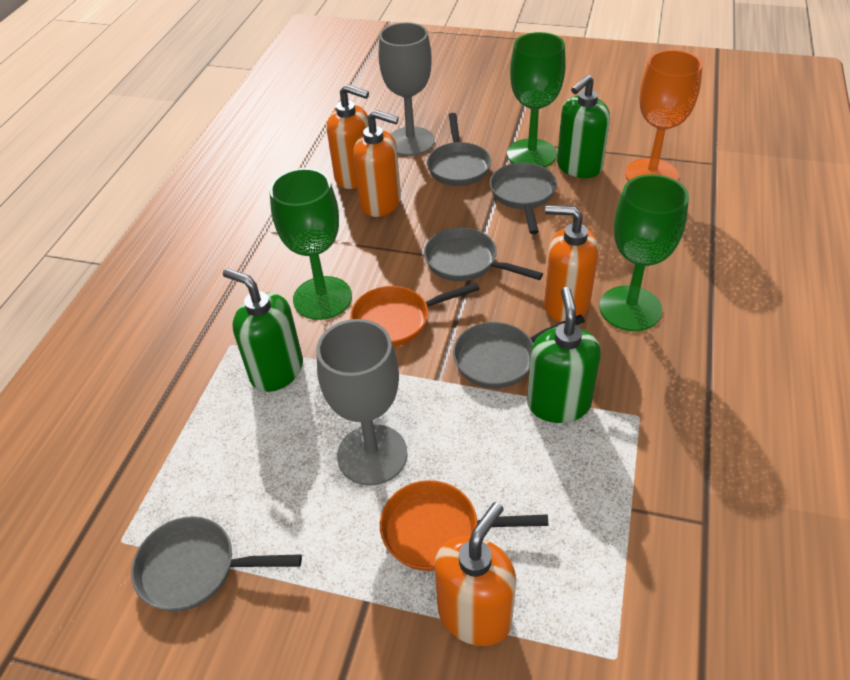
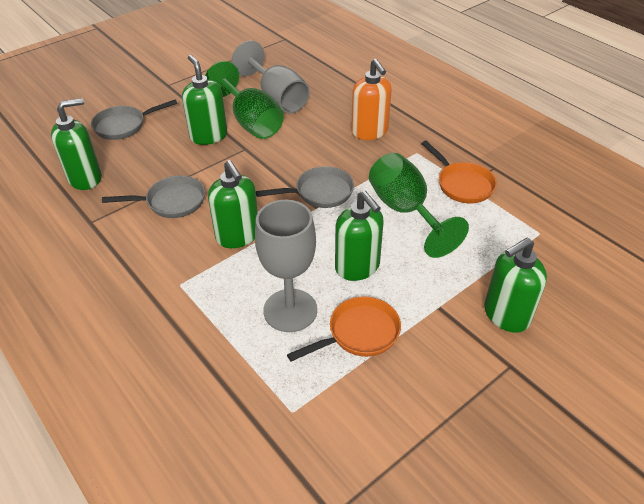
green goblet: 3 -> 2
green soap dispenser: 3 -> 5
grey pan: 5 -> 3
orange goblet: 1 -> 0
orange soap dispenser: 4 -> 1

